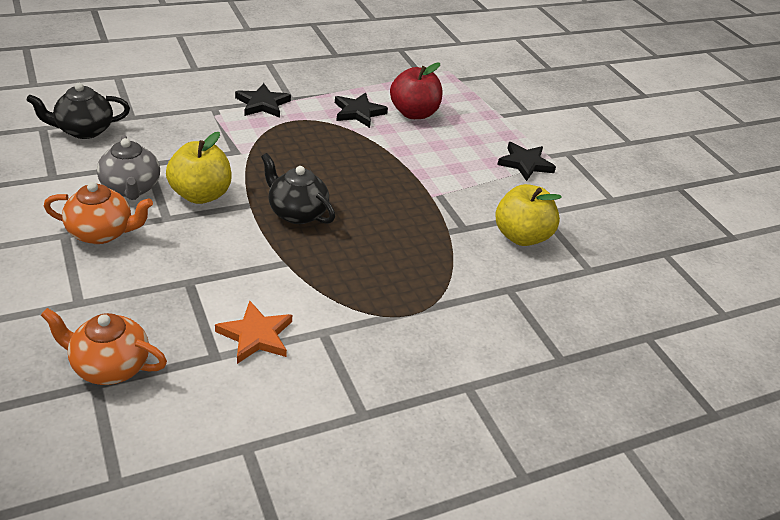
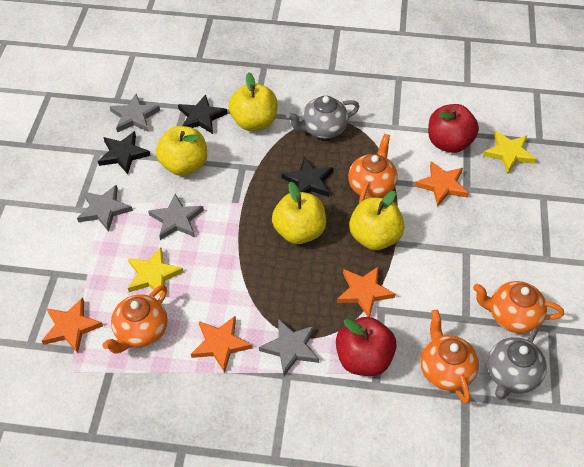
black teapot: 2 -> 0
grey star: 0 -> 4
grey teapot: 1 -> 2
orange star: 1 -> 4
orange teapot: 2 -> 4
red apple: 1 -> 2
yellow apple: 2 -> 4
yellow star: 0 -> 2

